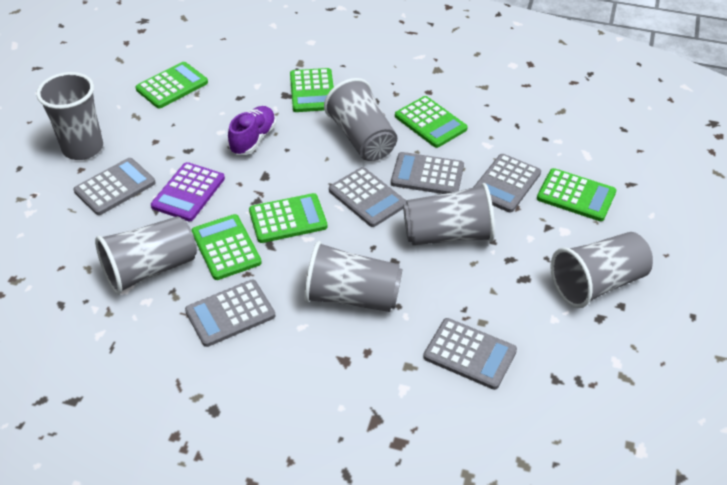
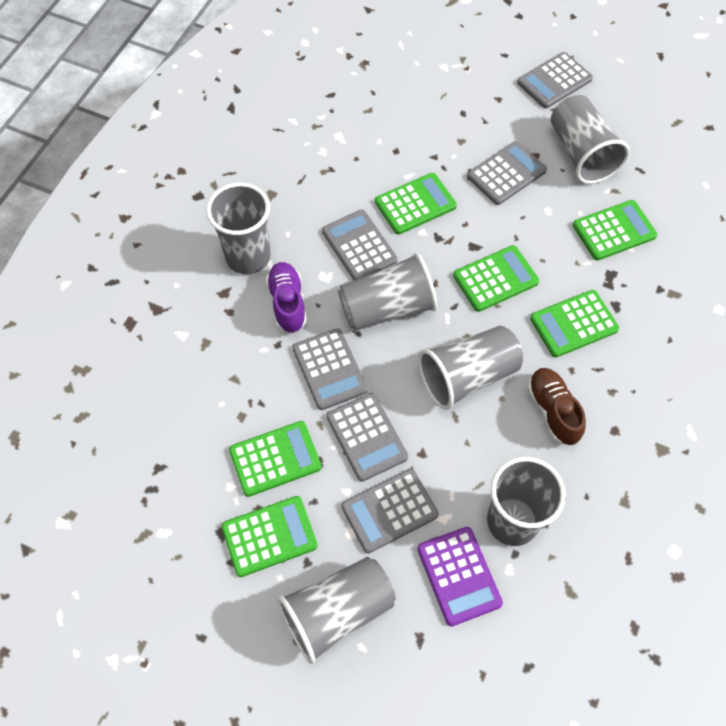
brown shoe: 0 -> 1

